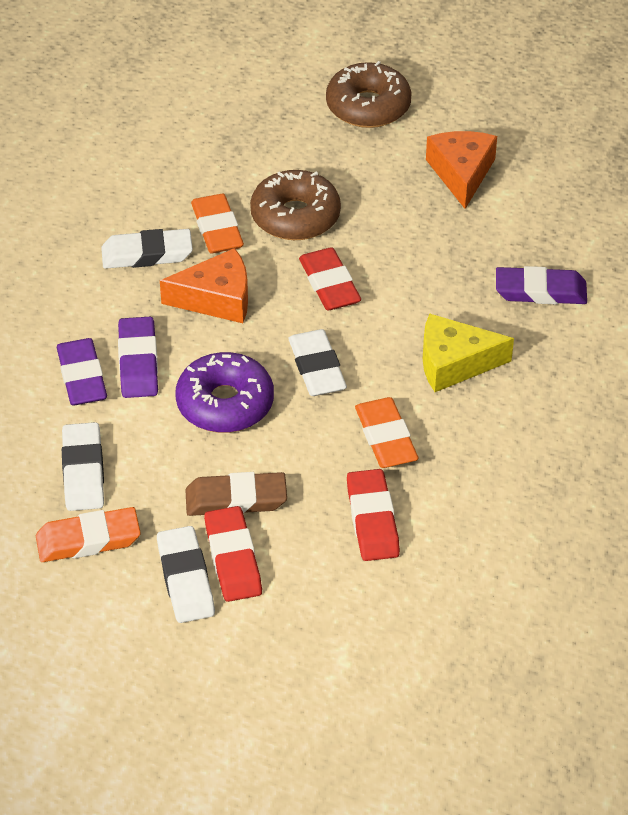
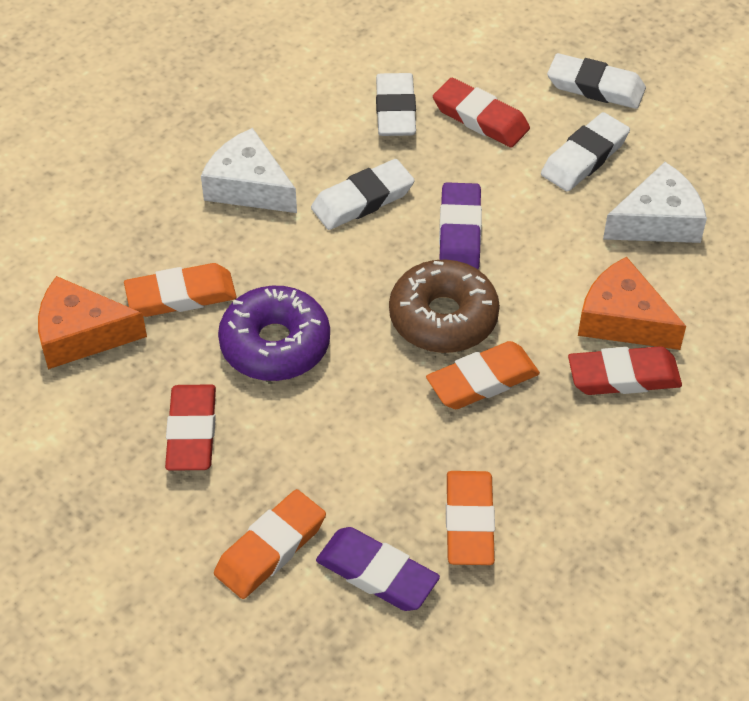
brown donut: 2 -> 1
brown eraser: 1 -> 0
orange eraser: 3 -> 4
purple eraser: 3 -> 2
white cheese: 0 -> 2
yellow cheese: 1 -> 0

